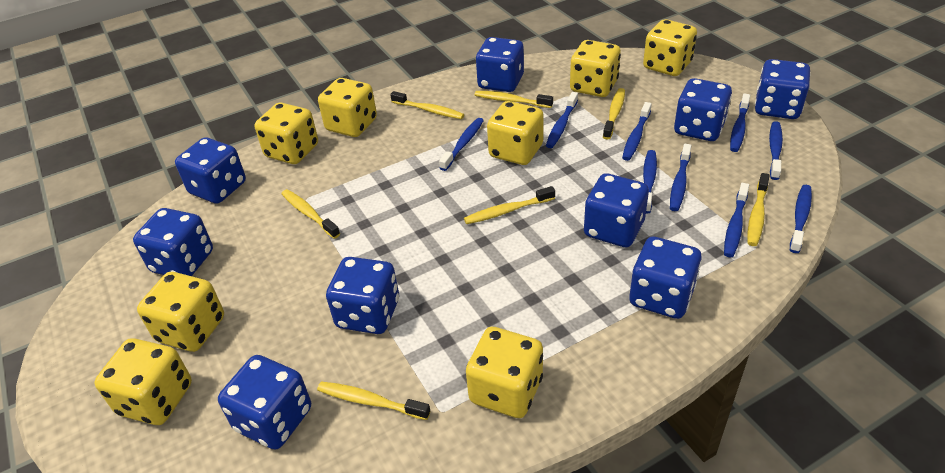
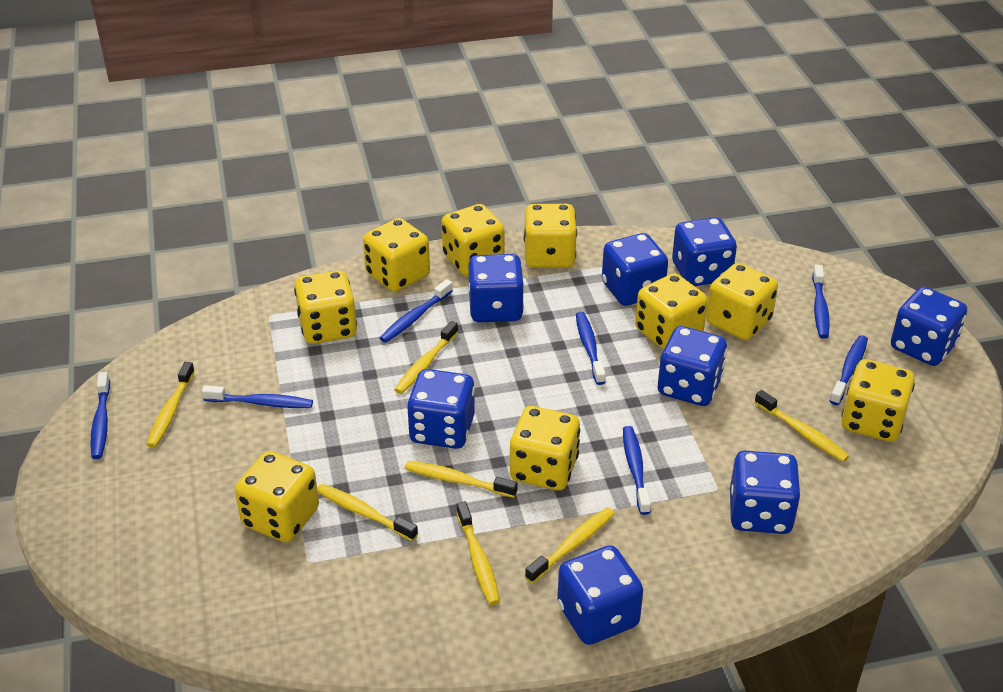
blue dice: 9 -> 8
blue toothbrush: 9 -> 7
yellow dice: 8 -> 9

